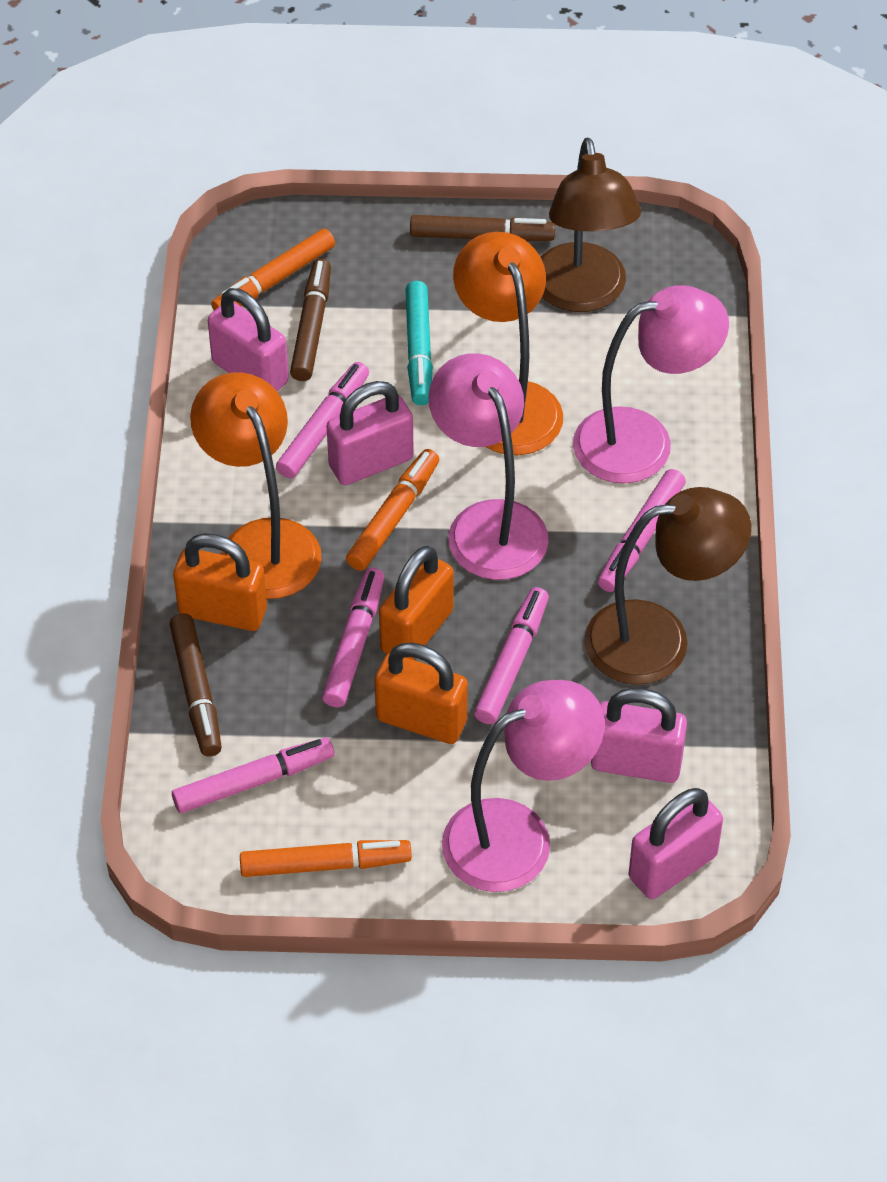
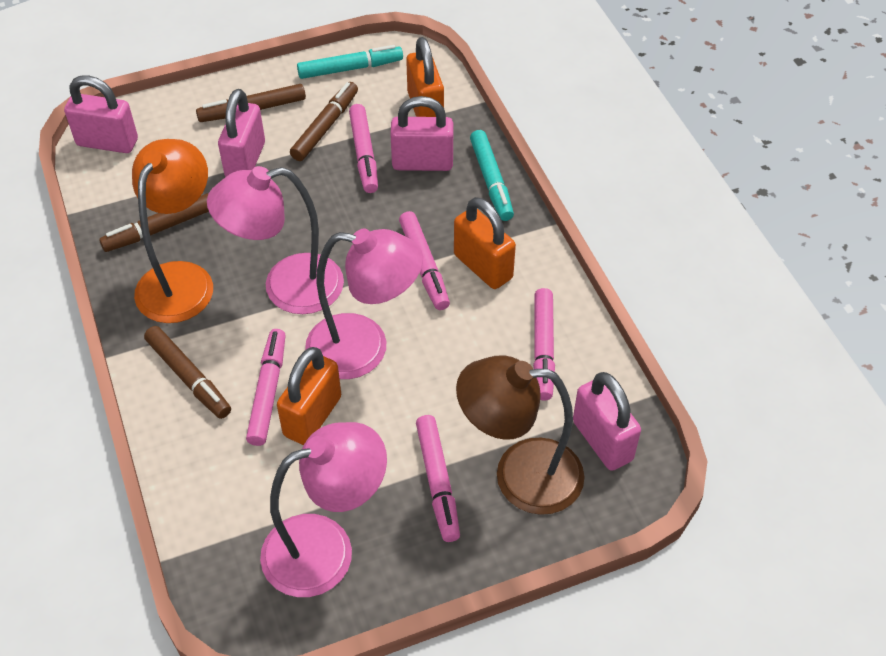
brown lamp: 2 -> 1
brown marker: 3 -> 4
orange lamp: 2 -> 1
orange marker: 3 -> 0
turquoise marker: 1 -> 2

